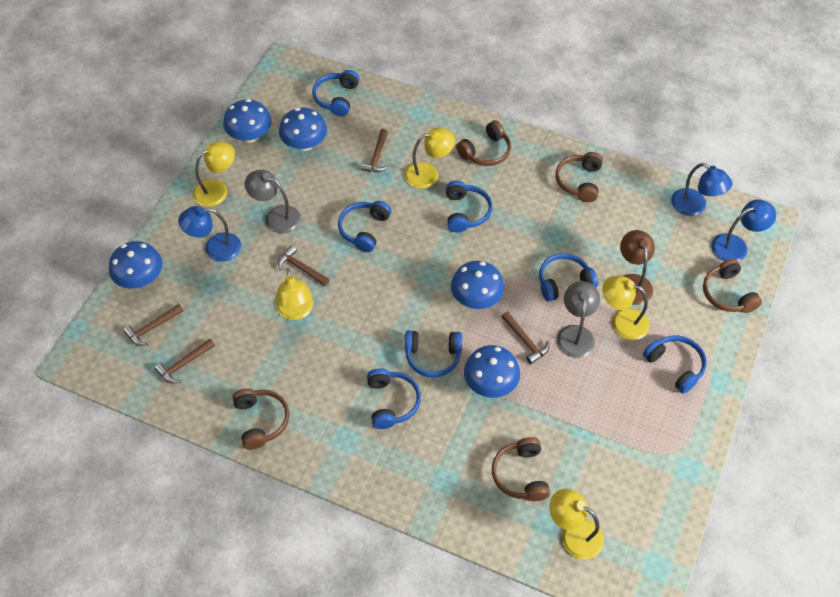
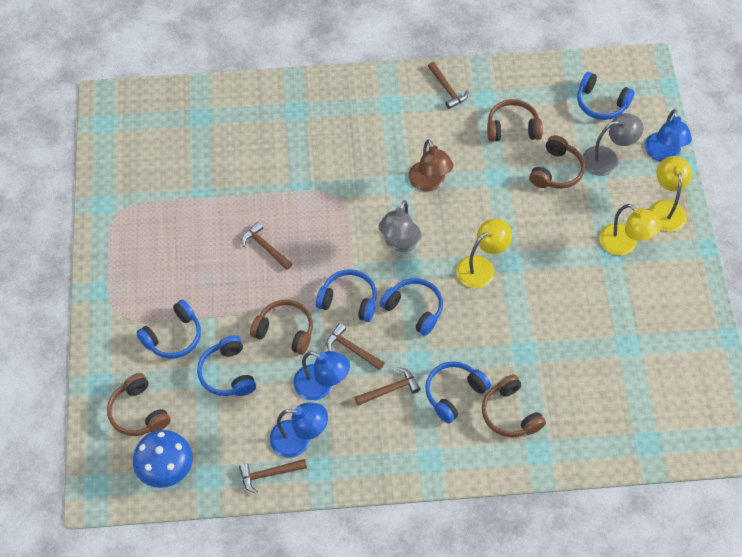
blue headphones: 7 -> 6
blue mushroom: 5 -> 1
yellow lamp: 5 -> 3

